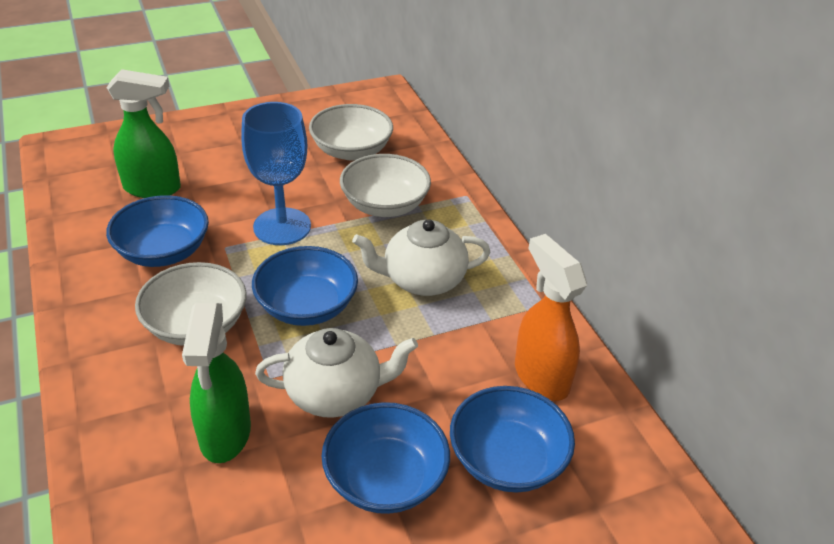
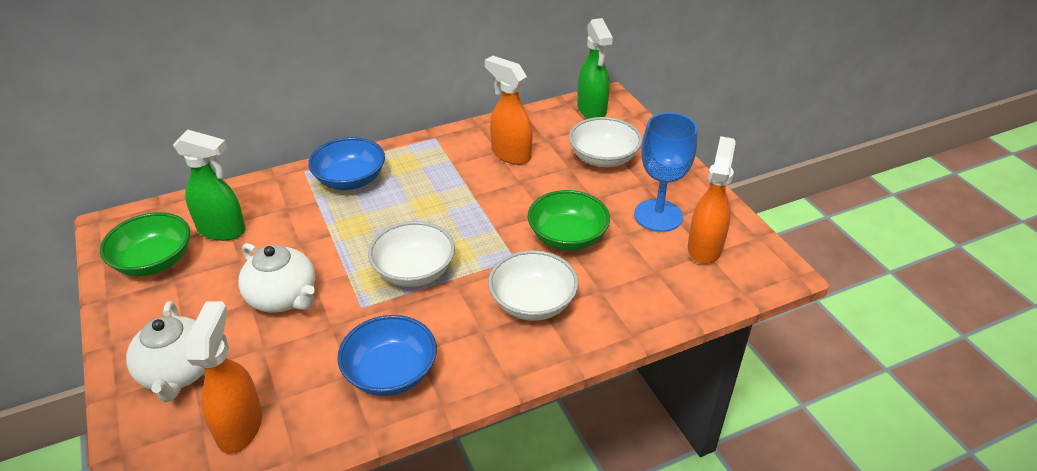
blue bowl: 4 -> 2
green bowl: 0 -> 2
orange spray bottle: 1 -> 3

